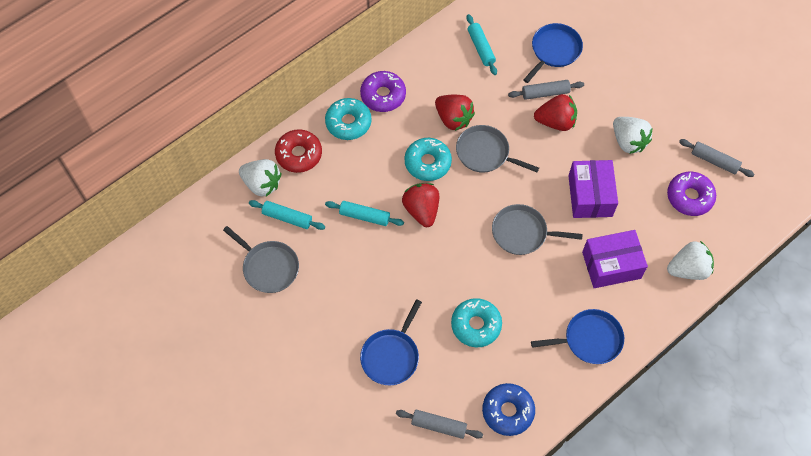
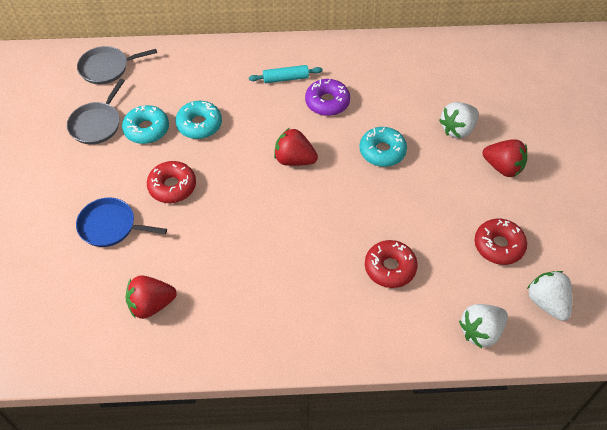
blue donut: 1 -> 0
blue pan: 3 -> 1
grey pan: 3 -> 2
grey rolling pin: 3 -> 0
purple box: 2 -> 0
purple donut: 2 -> 1
red donut: 1 -> 3
turquoise rolling pin: 3 -> 1

